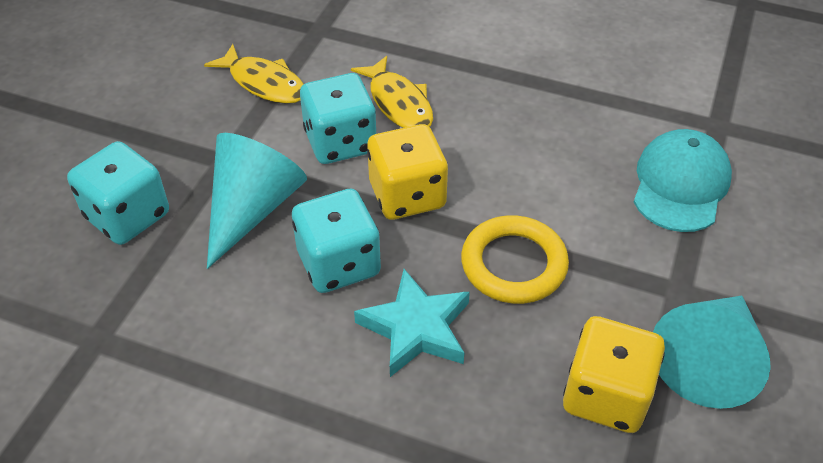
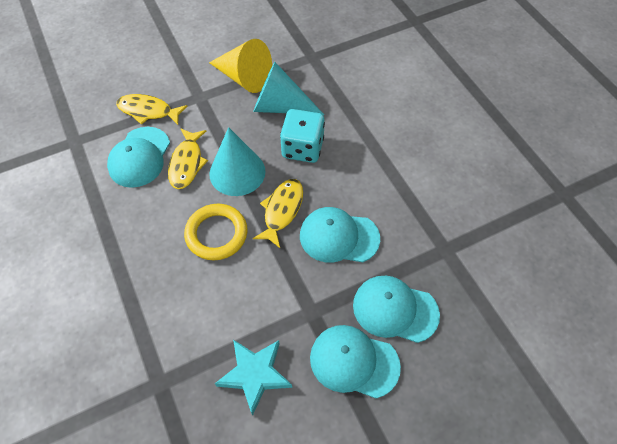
turquoise cap: 1 -> 4
turquoise dice: 3 -> 1
yellow cone: 0 -> 1
yellow dice: 2 -> 0
yellow fish: 2 -> 3

